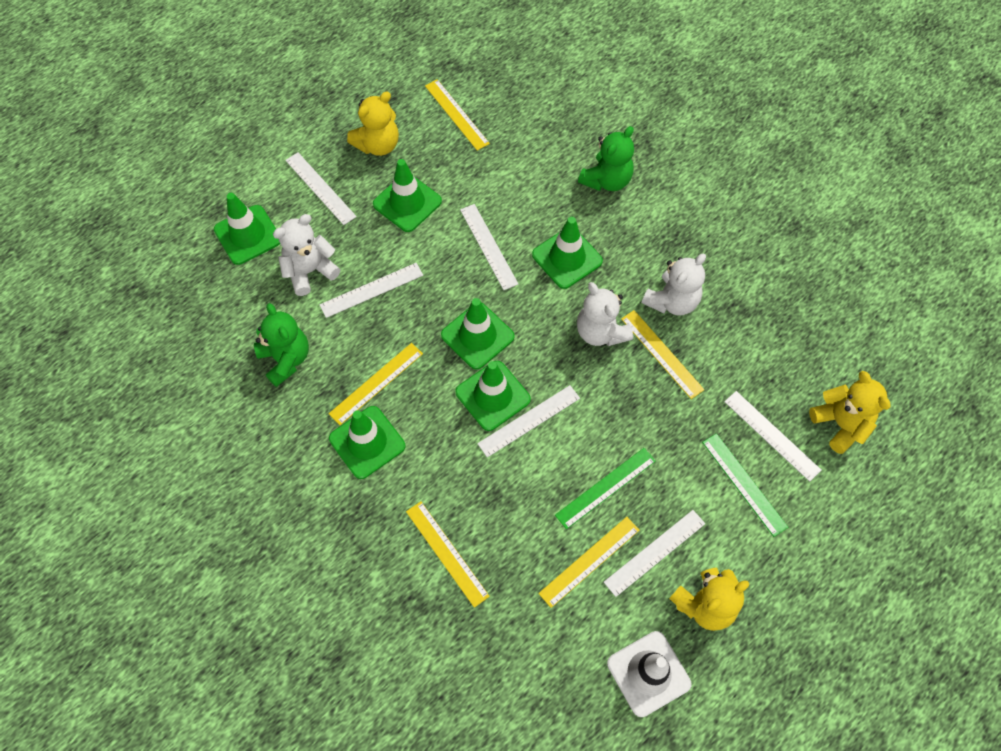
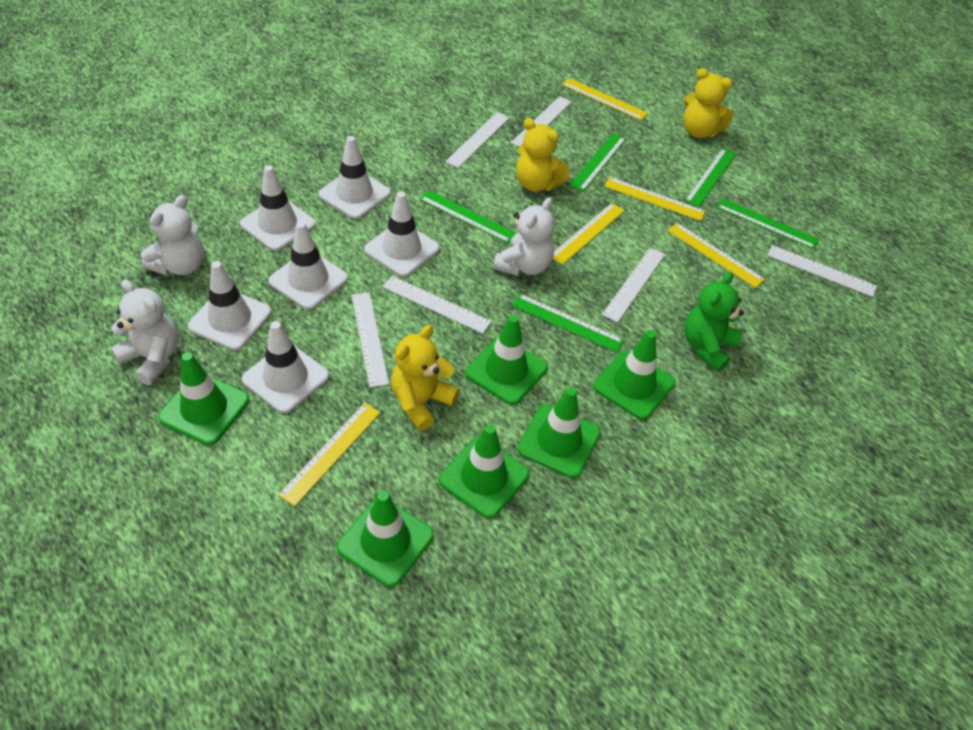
green ruler: 2 -> 5
green teddy bear: 2 -> 1
white traffic cone: 1 -> 6

